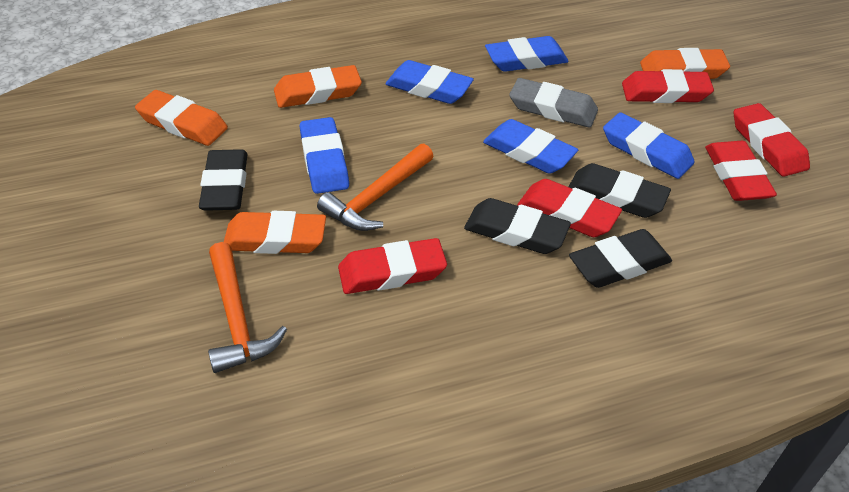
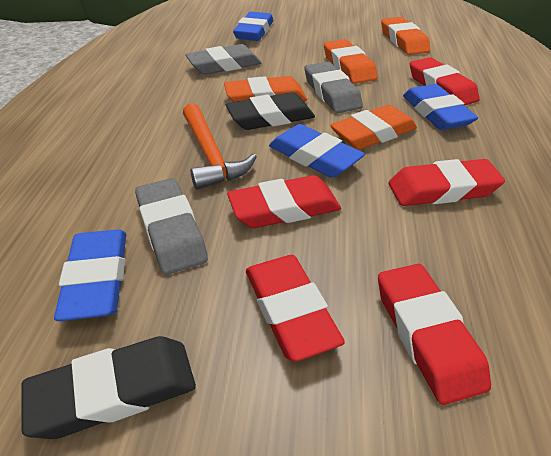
black eraser: 4 -> 2
blue eraser: 5 -> 4
grey eraser: 1 -> 3
orange hammer: 2 -> 1

